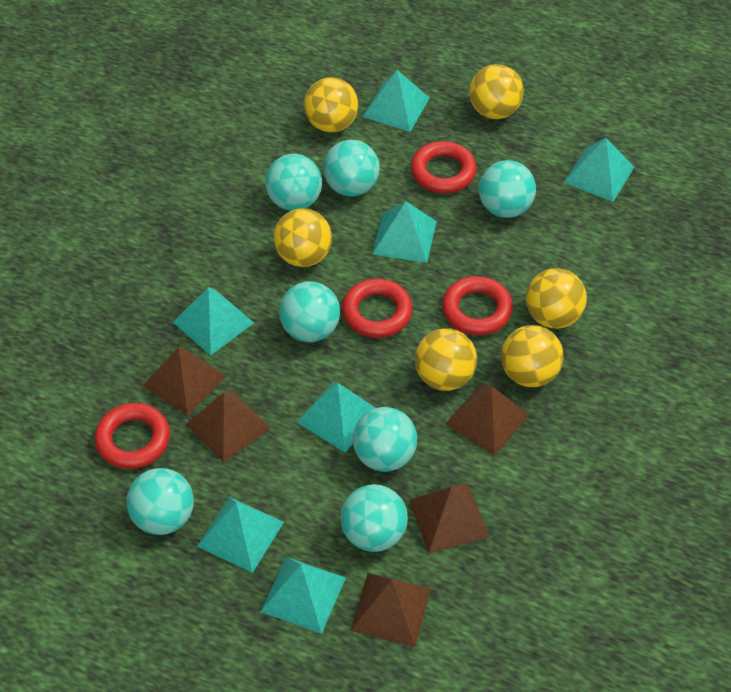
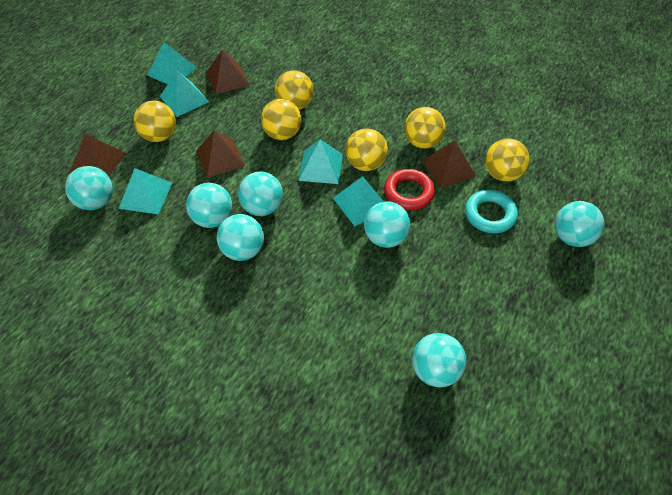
brown pyramid: 5 -> 4
red ring: 4 -> 1
turquoise pyramid: 7 -> 5
turquoise ring: 0 -> 1

